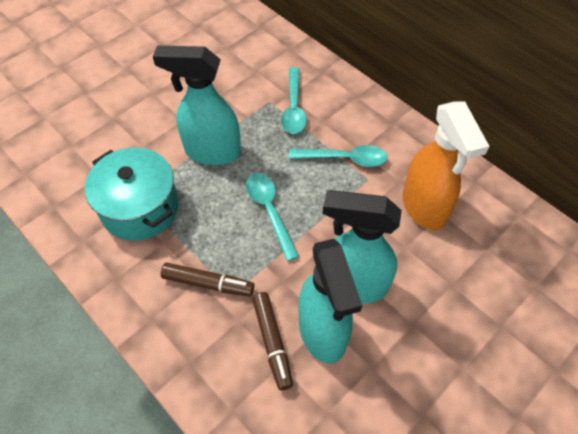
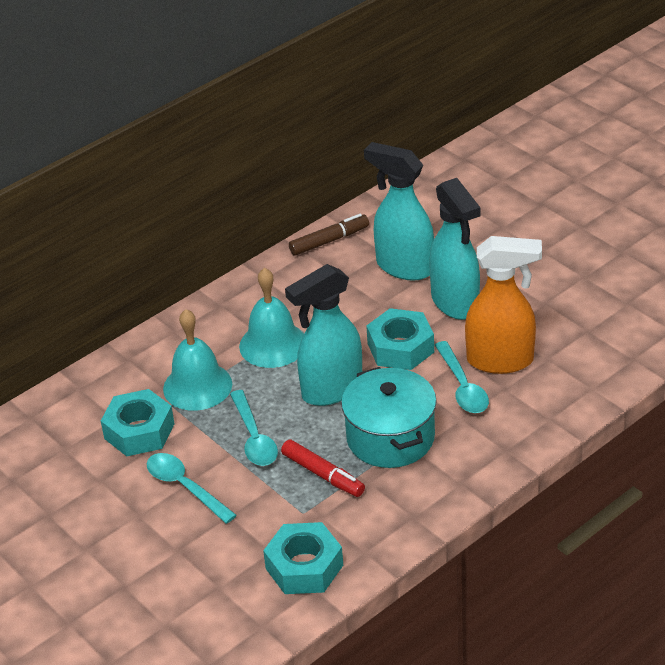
brown marker: 2 -> 1
red marker: 0 -> 1
turquoise bell: 0 -> 2
turquoise nut: 0 -> 3

